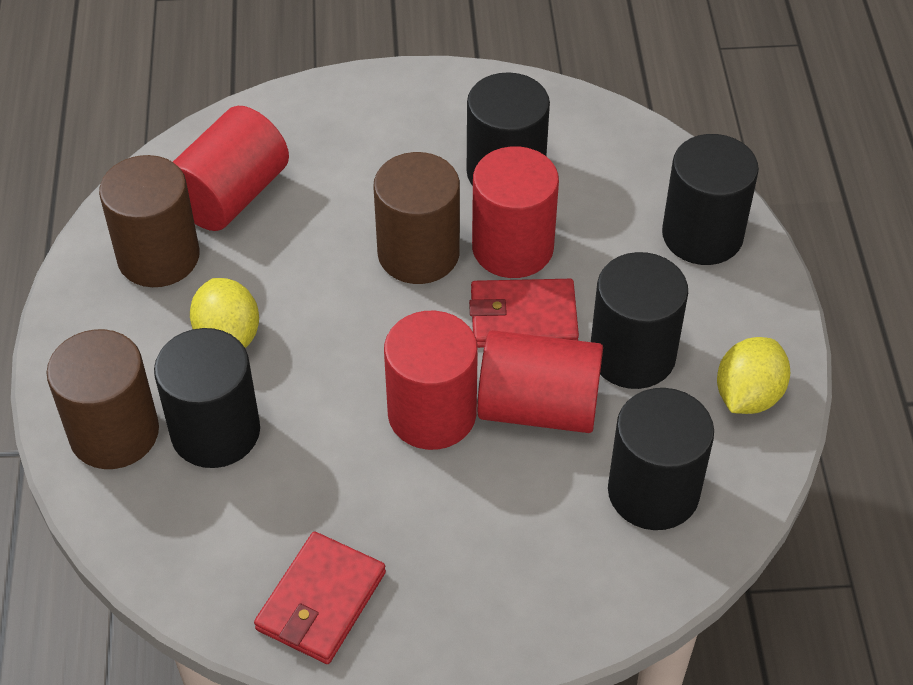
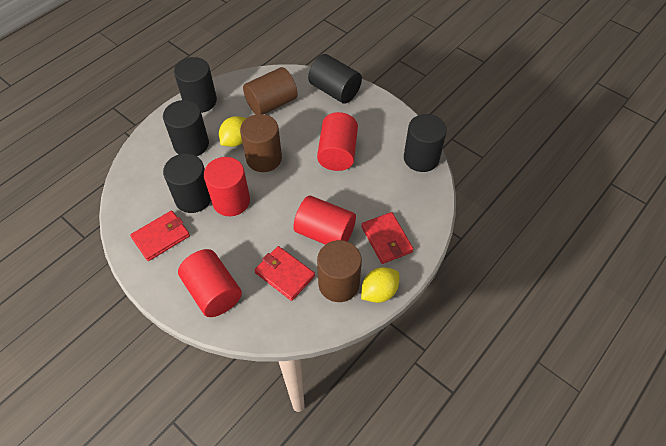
red wallet: 2 -> 3

